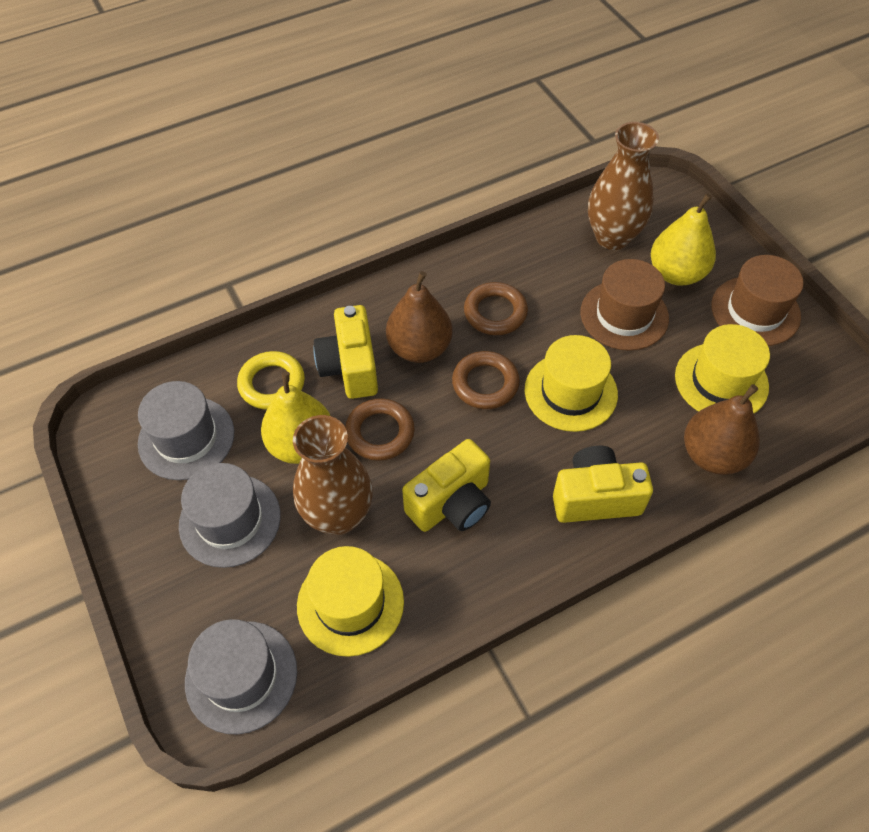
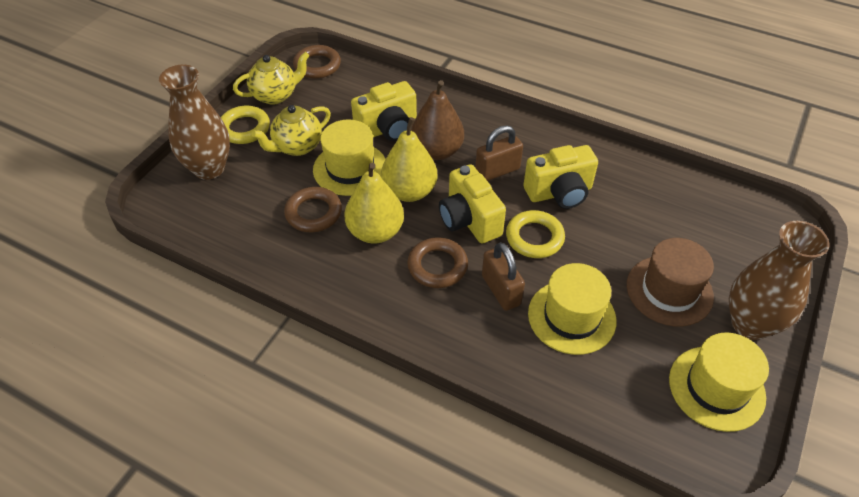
brown hat: 2 -> 1
brown padlock: 0 -> 2
brown pear: 2 -> 1
grey hat: 3 -> 0
yellow ring: 1 -> 2
yellow teapot: 0 -> 2

